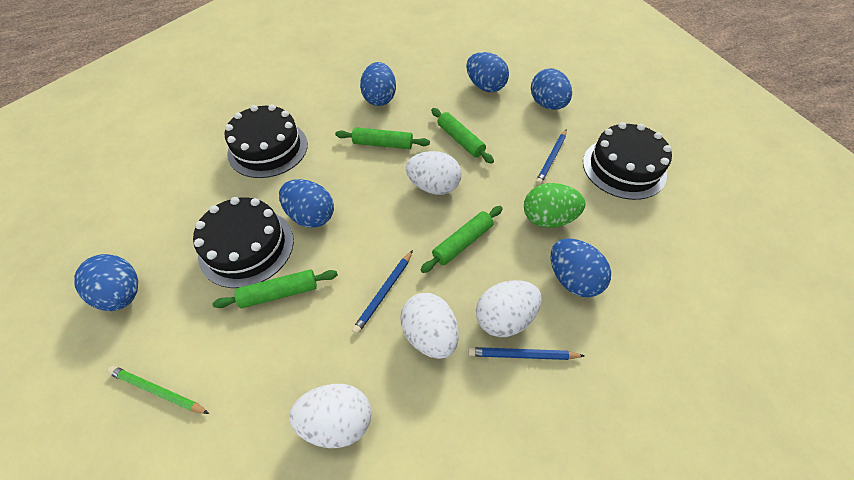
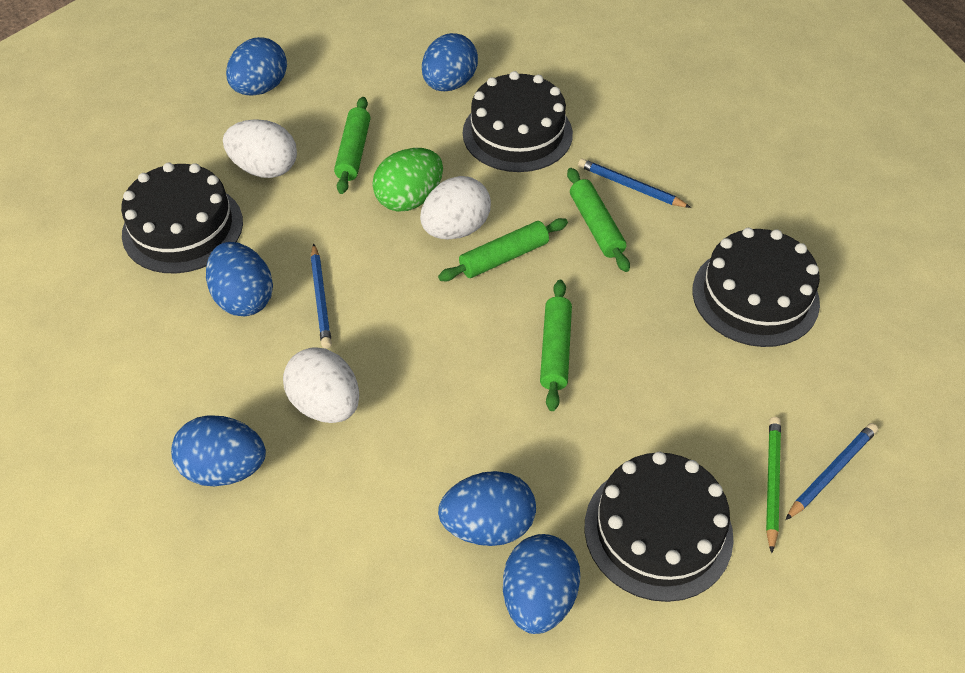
black cake: 3 -> 4
white egg: 4 -> 3

